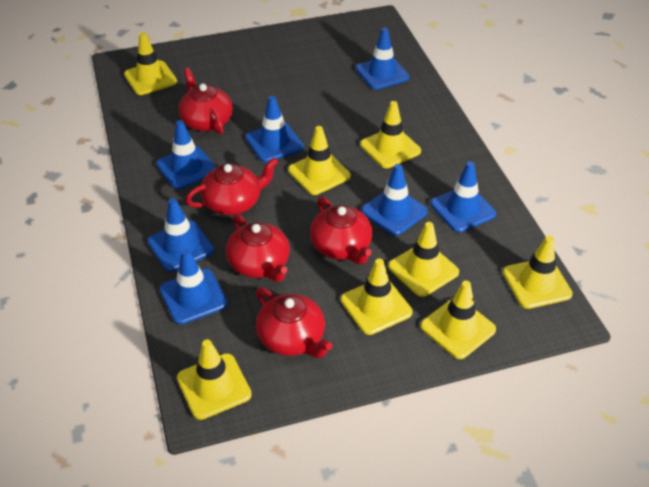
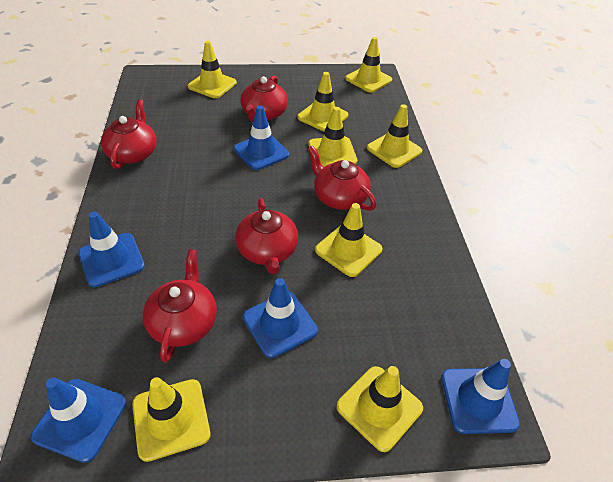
blue traffic cone: 7 -> 5

